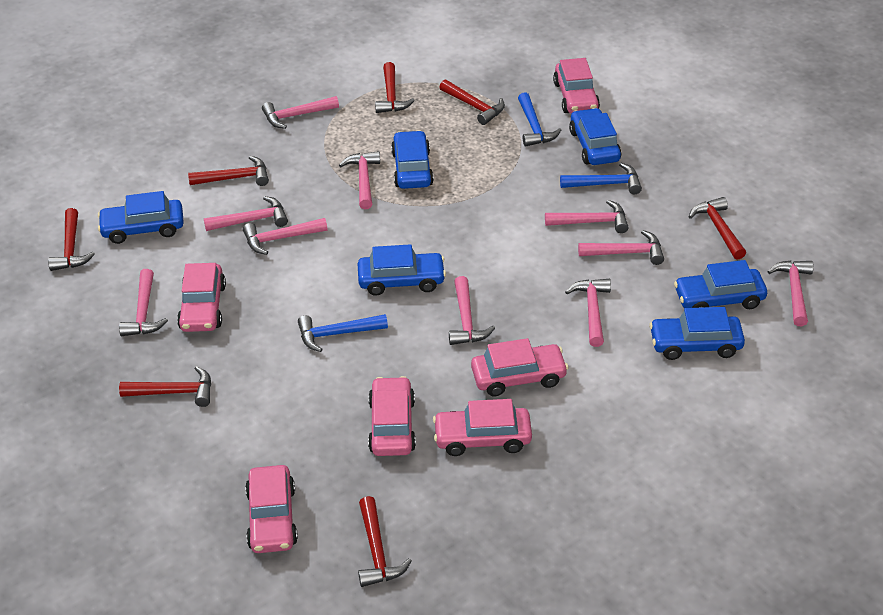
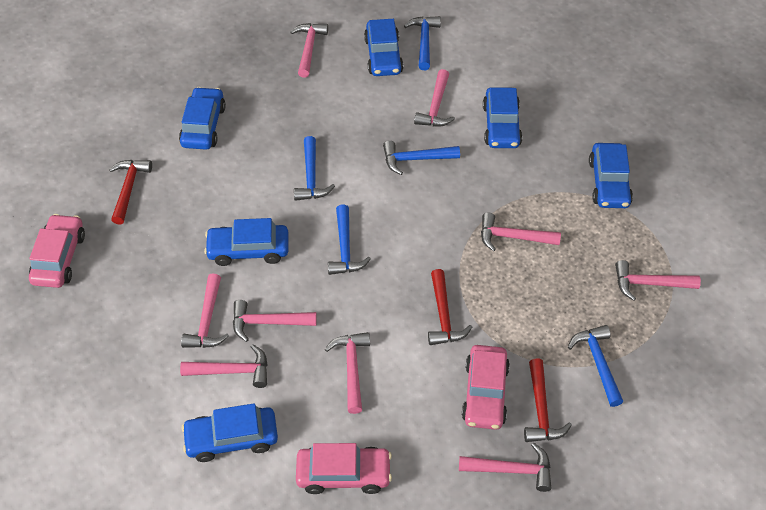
blue hammer: 3 -> 5
pink car: 6 -> 3
pink hammer: 10 -> 9
red hammer: 7 -> 3

